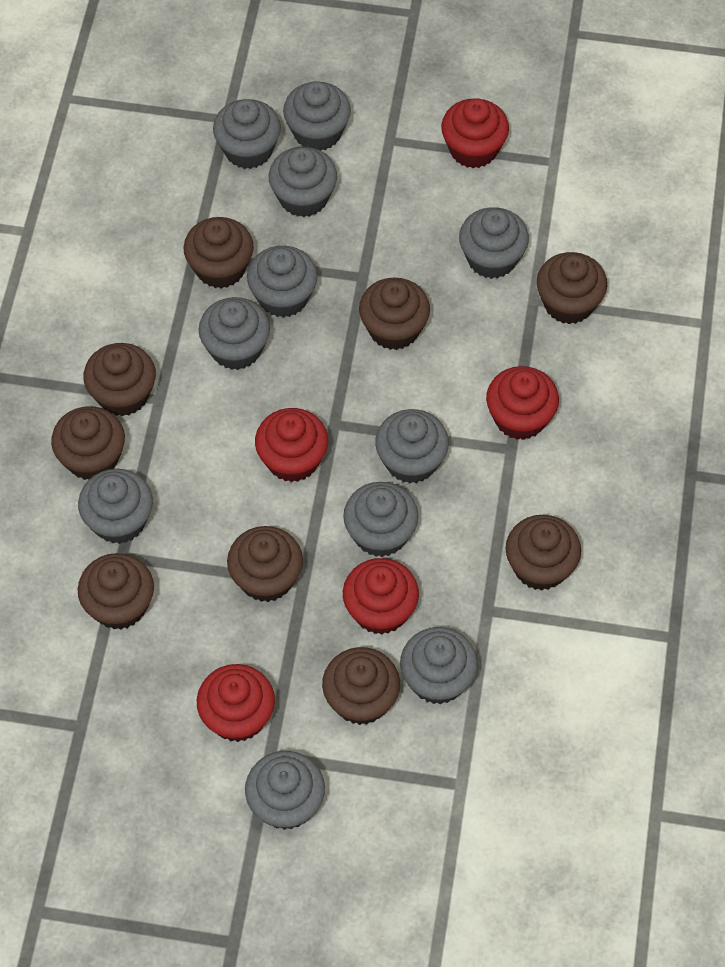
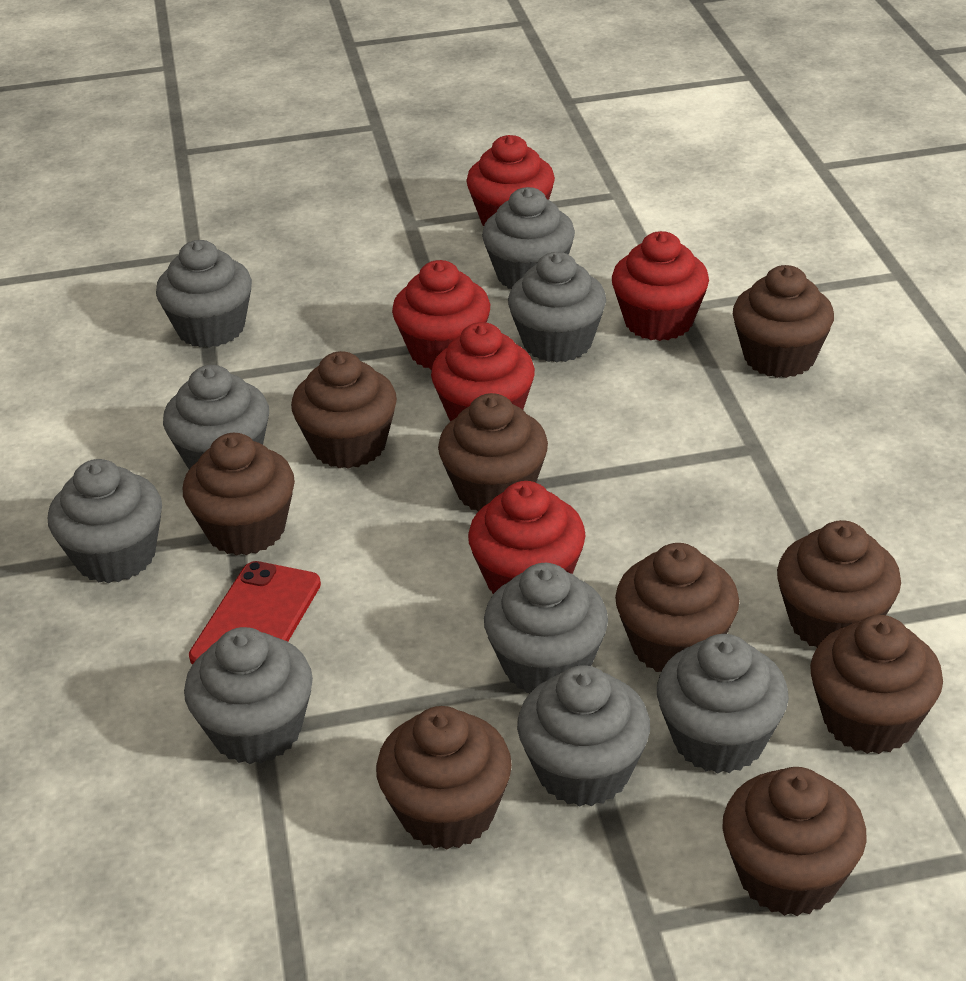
grey cupcake: 11 -> 9
red phone: 0 -> 1

